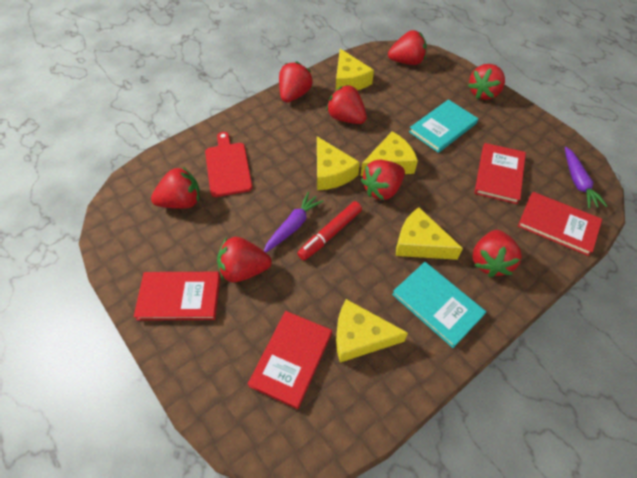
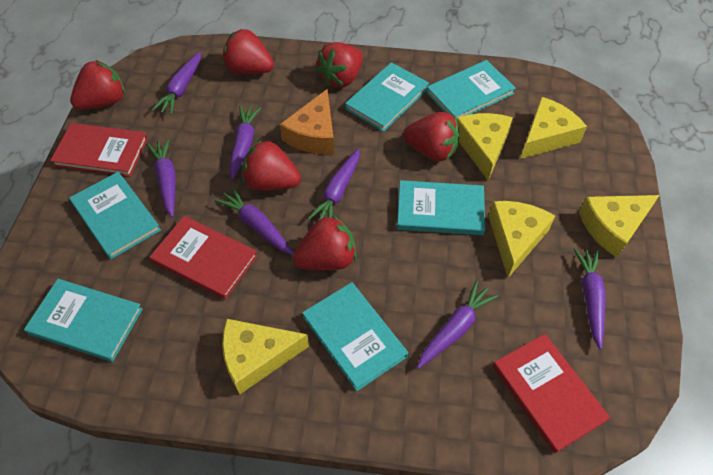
orange cheese: 0 -> 1
purple carrot: 2 -> 7
red book: 4 -> 3
red cutting board: 1 -> 0
red marker: 1 -> 0
red strawberry: 8 -> 6
turquoise book: 2 -> 6

